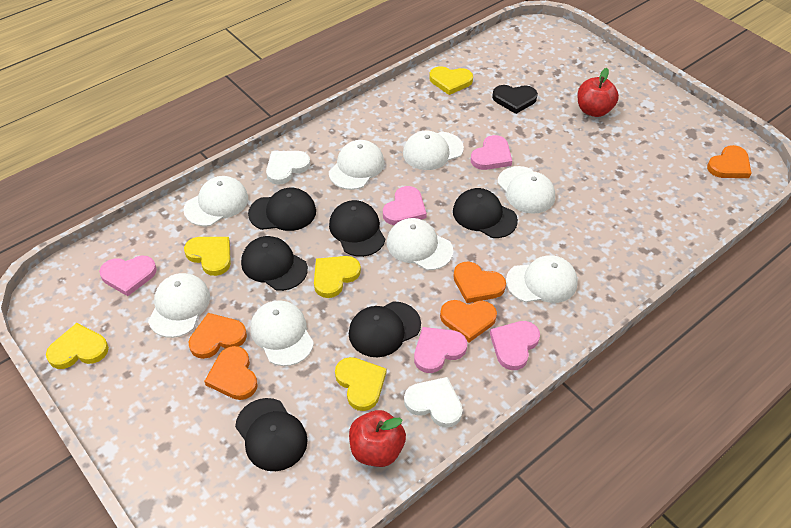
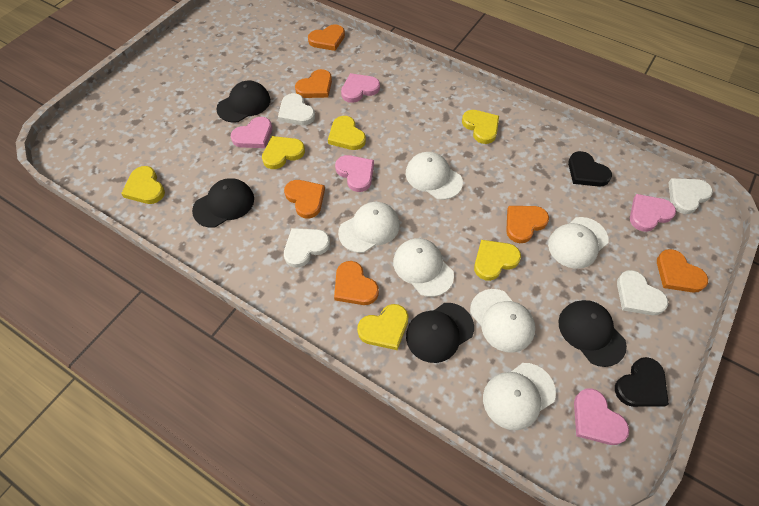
black cap: 6 -> 4
black heart: 1 -> 2
orange heart: 5 -> 6
red apple: 2 -> 0
white cap: 8 -> 6
white heart: 2 -> 4
yellow heart: 5 -> 6

